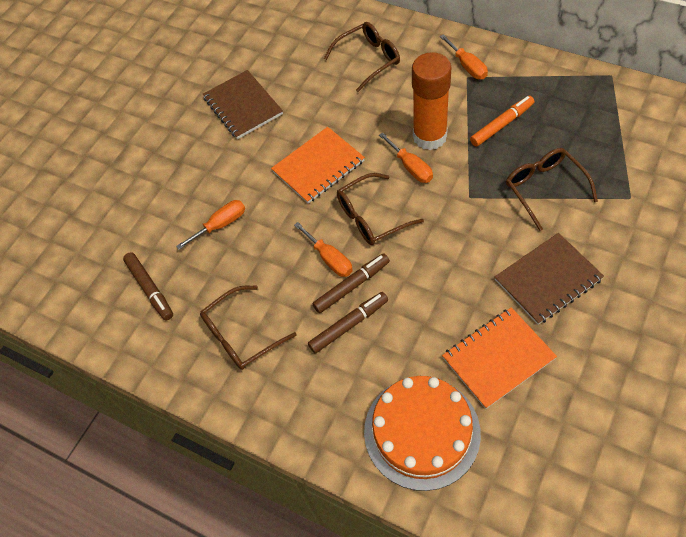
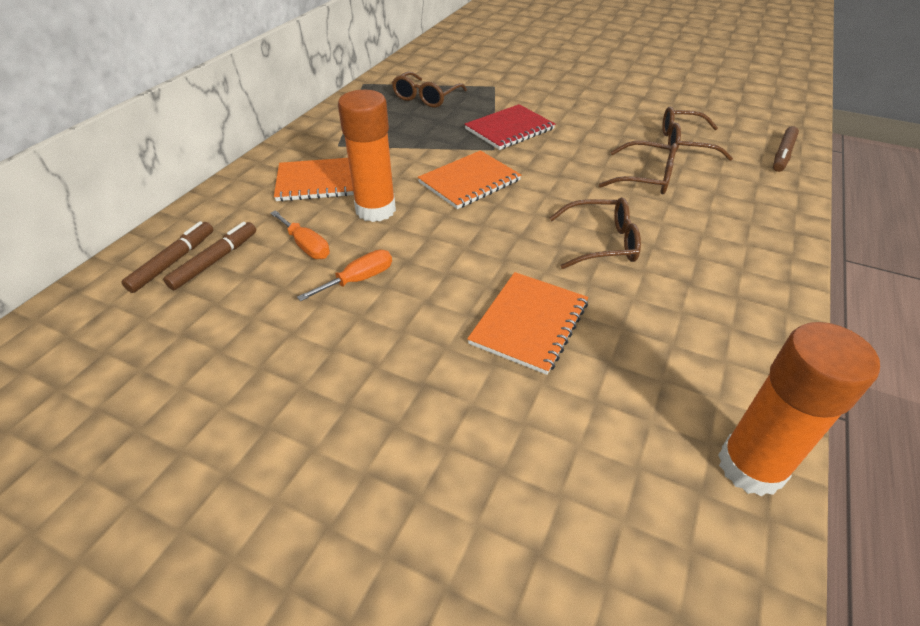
brown notebook: 2 -> 0
orange cake: 1 -> 0
orange glue stick: 1 -> 2
orange marker: 1 -> 0
orange notebook: 2 -> 3
orange screwdriver: 4 -> 2
red notebook: 0 -> 1

